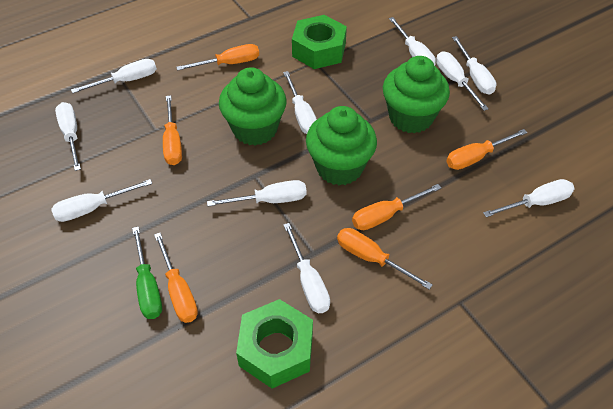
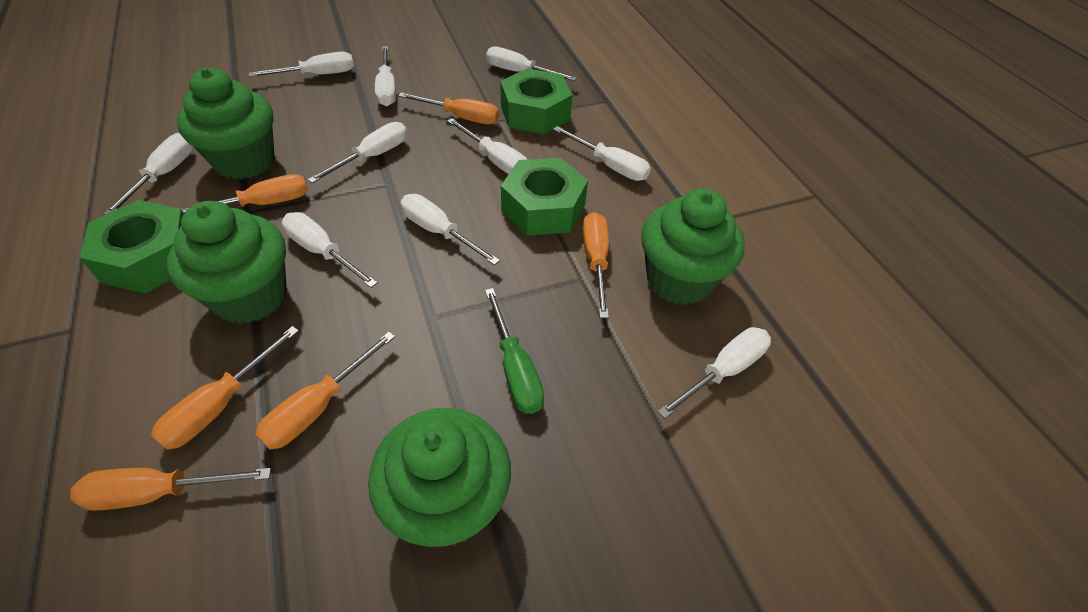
green cupcake: 3 -> 4
green nut: 2 -> 3

